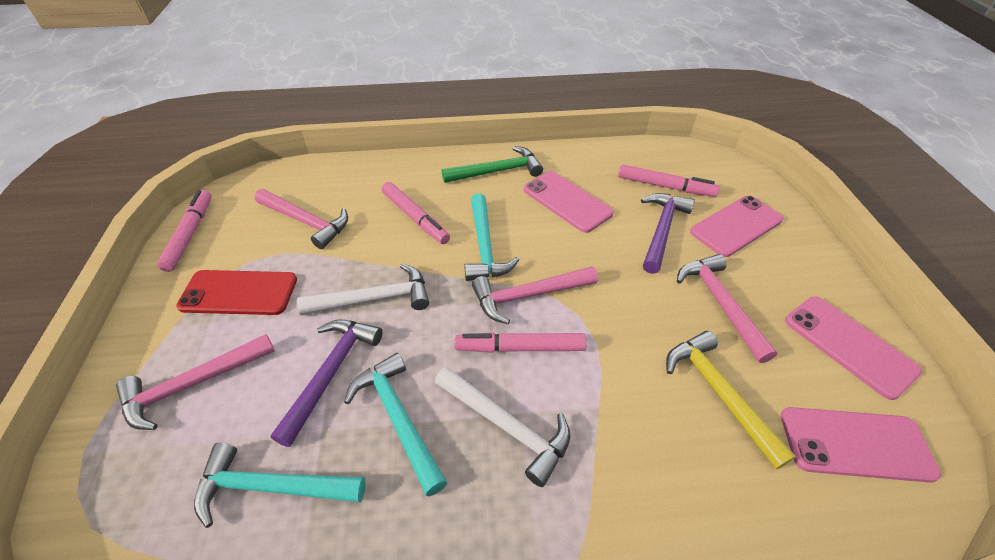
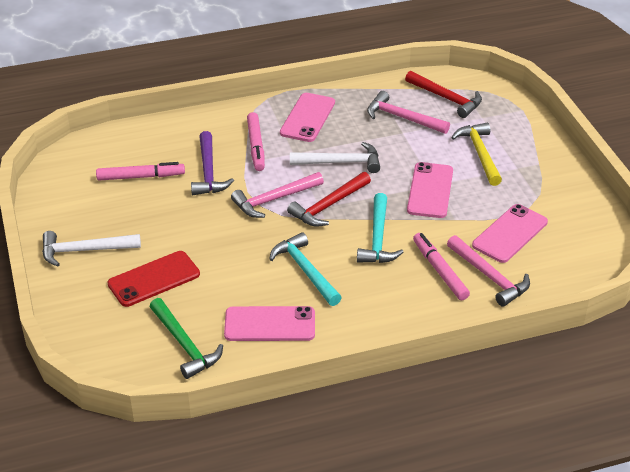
pink hammer: 4 -> 3
pink marker: 4 -> 3
purple hammer: 2 -> 1
red hammer: 0 -> 2
turquoise hammer: 3 -> 2

